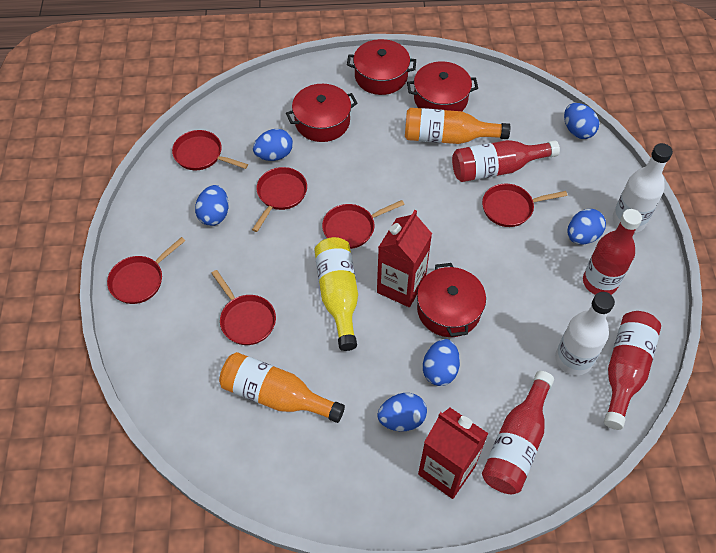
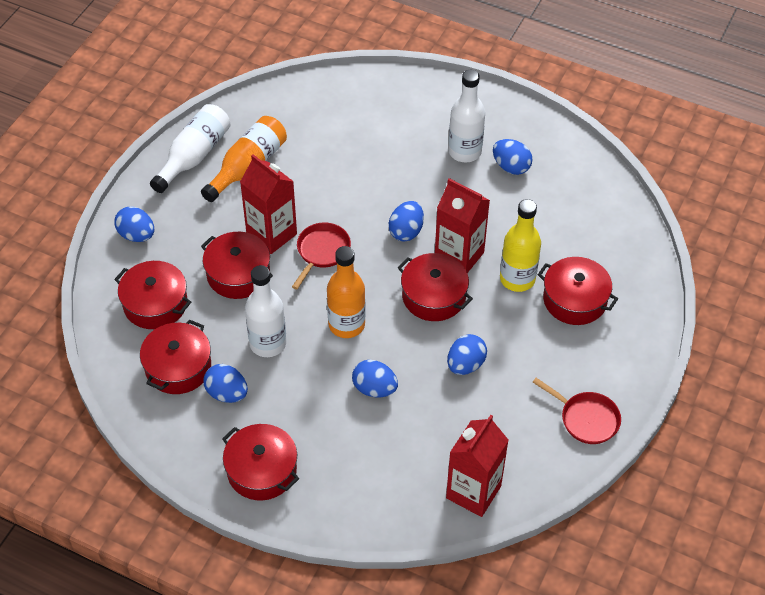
red bottle: 4 -> 0
red carton: 2 -> 3
red pan: 6 -> 2
red pot: 4 -> 6
white bottle: 2 -> 3

